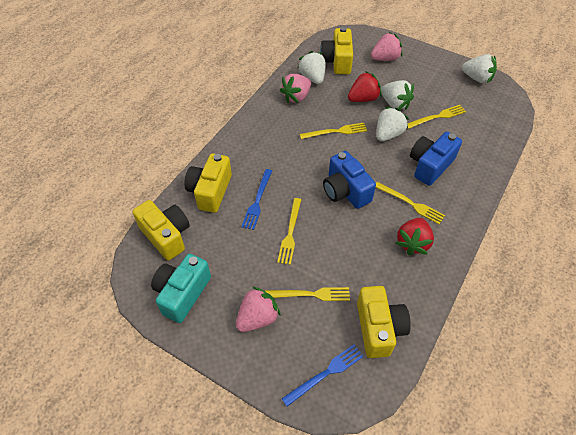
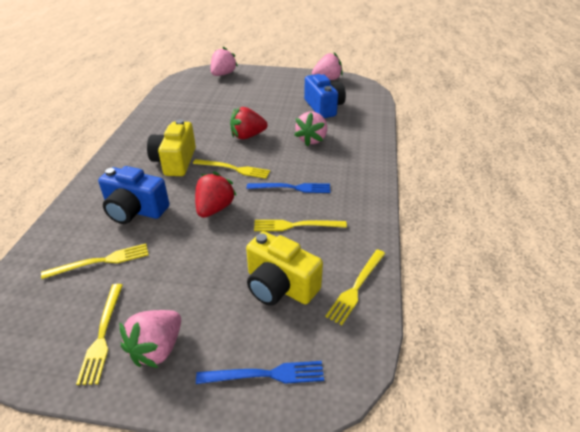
pink strawberry: 3 -> 4
turquoise camera: 1 -> 0
white strawberry: 4 -> 0
yellow camera: 4 -> 2

